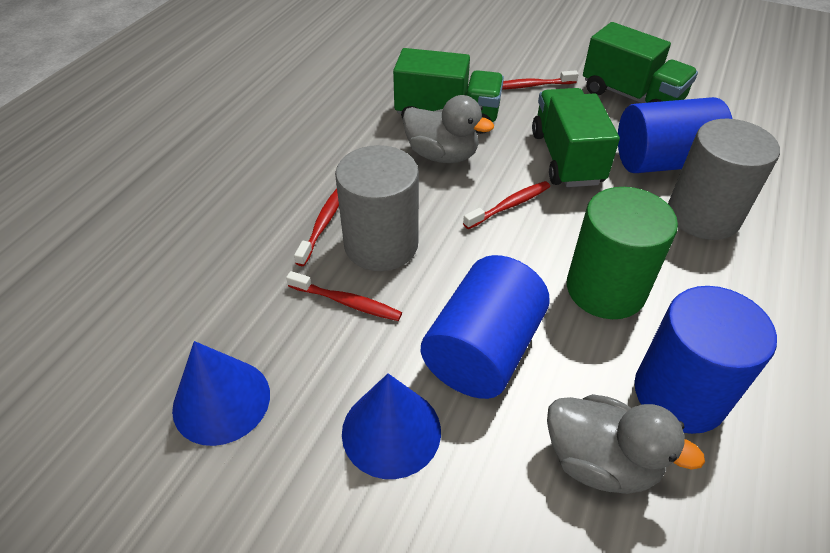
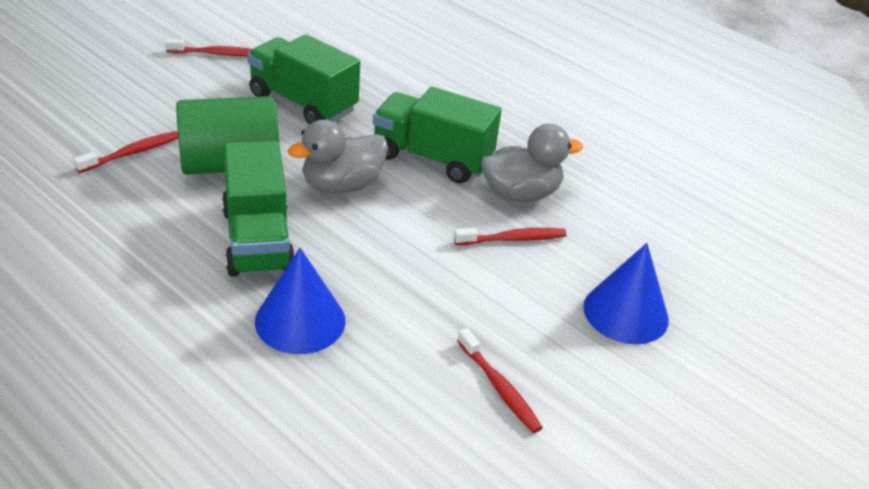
blue cylinder: 3 -> 0
grey cylinder: 2 -> 0

